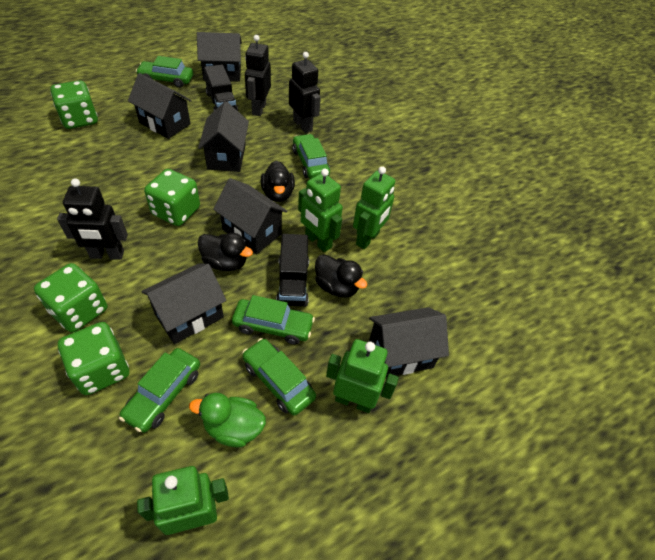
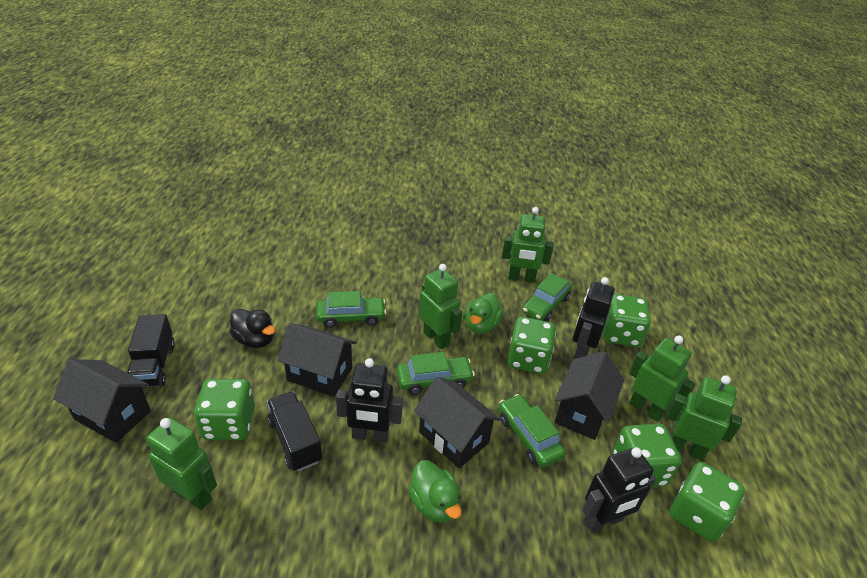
black duck: 3 -> 1
black house: 6 -> 4
green car: 5 -> 4
green dice: 4 -> 5
green duck: 1 -> 2
green robot: 4 -> 5

